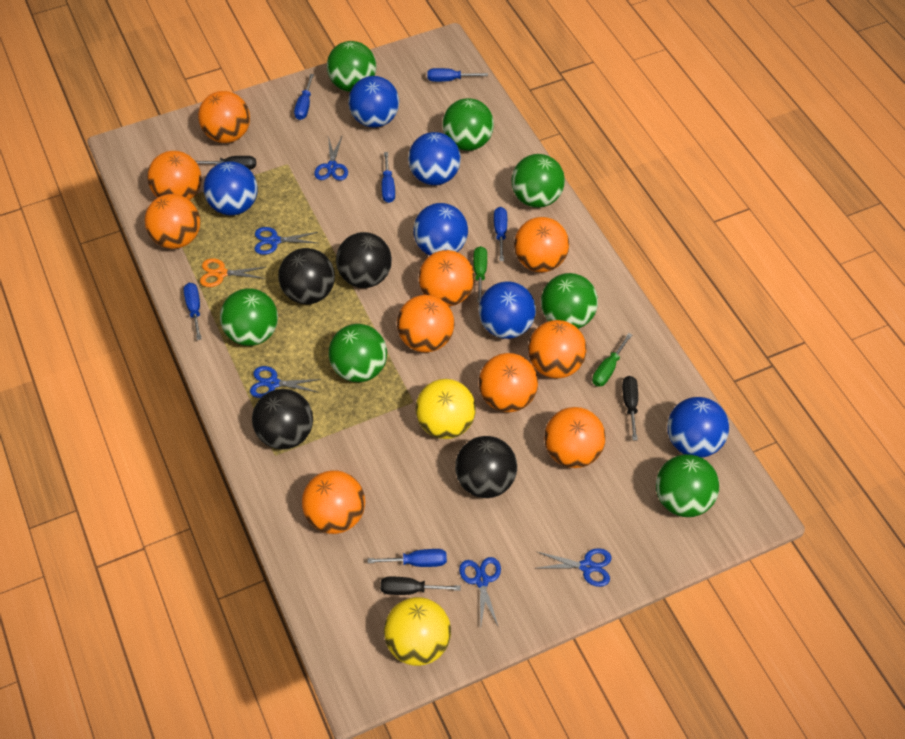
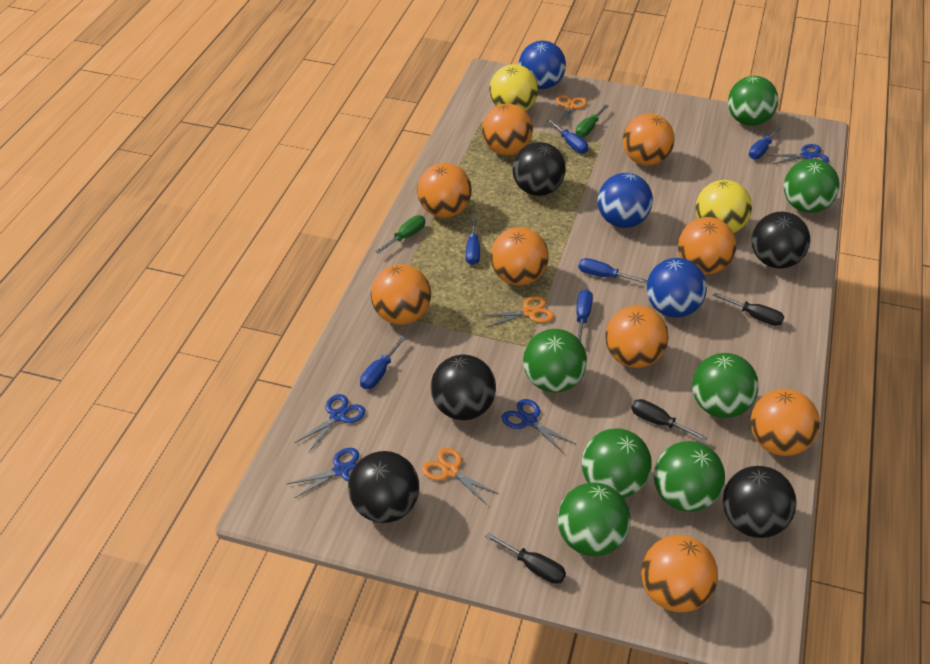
black ball: 4 -> 5
blue ball: 6 -> 3
blue scissors: 5 -> 4
orange ball: 10 -> 9
orange scissors: 1 -> 3

